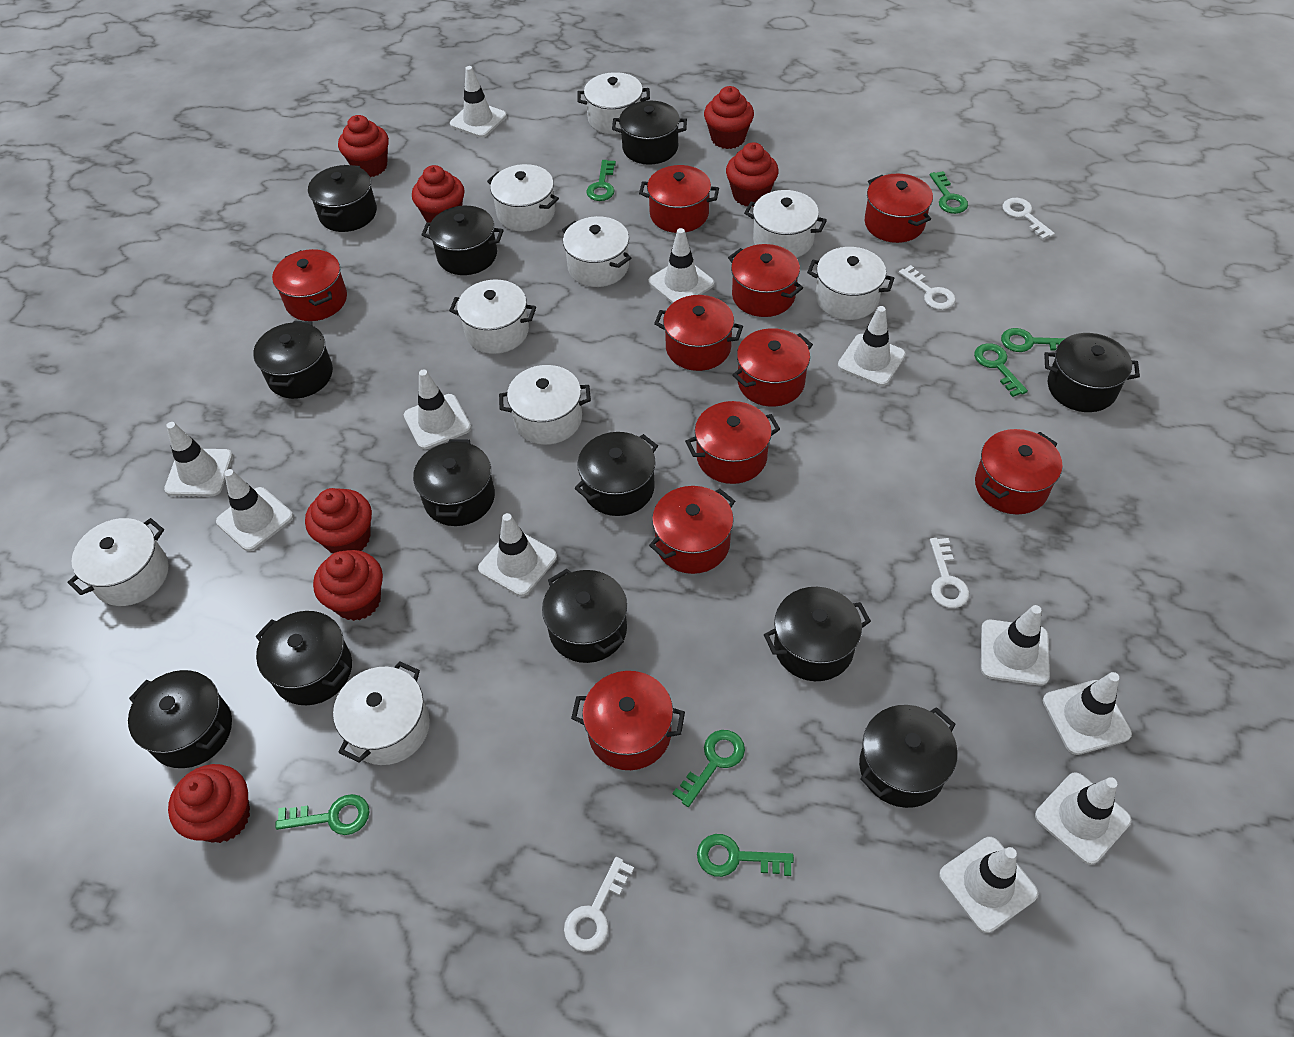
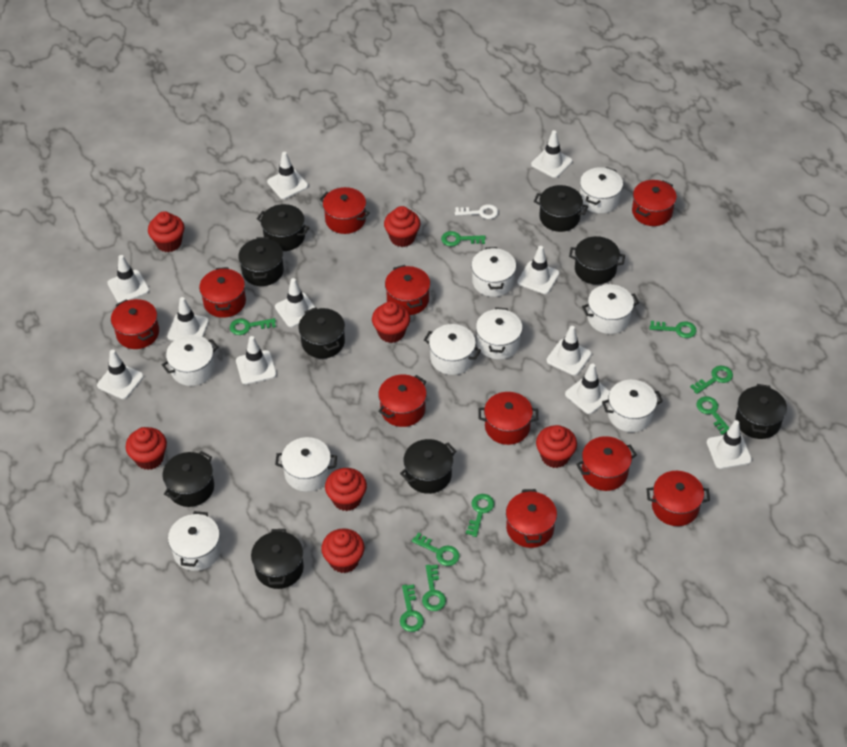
black pot: 12 -> 9
green key: 7 -> 9
white key: 4 -> 1

